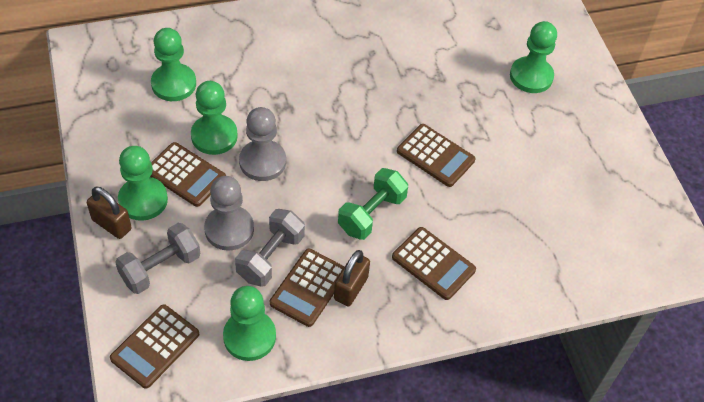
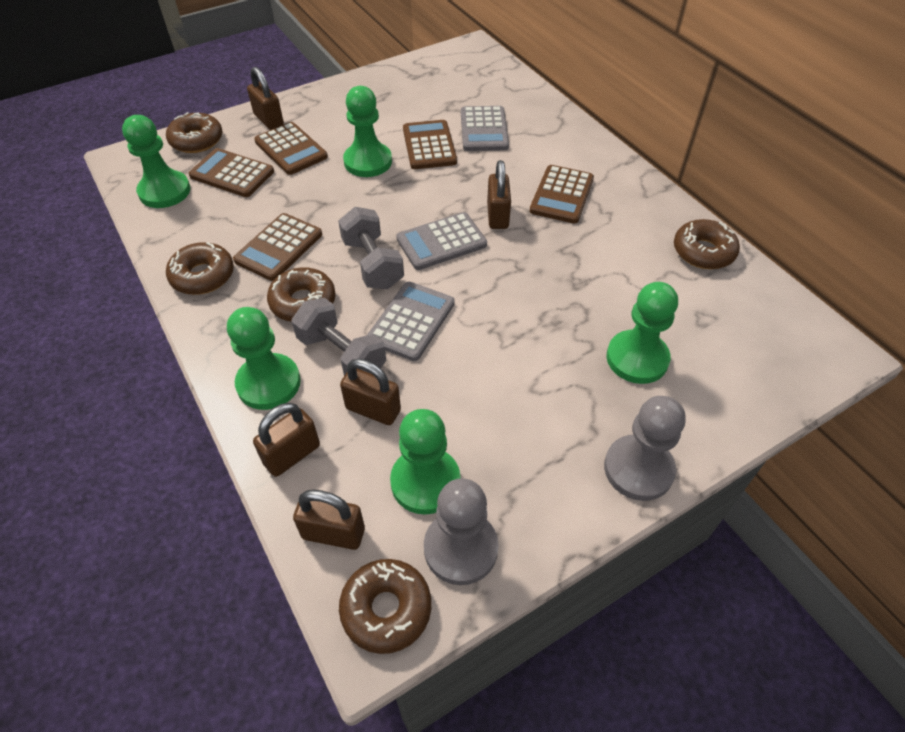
brown donut: 0 -> 5
brown padlock: 2 -> 5
green dumbbell: 1 -> 0
grey calculator: 0 -> 3

